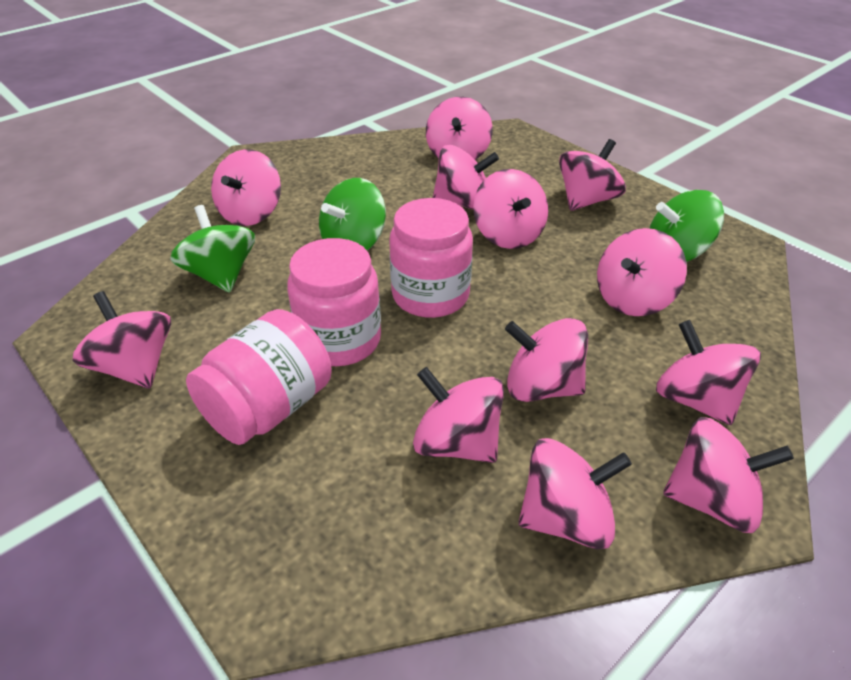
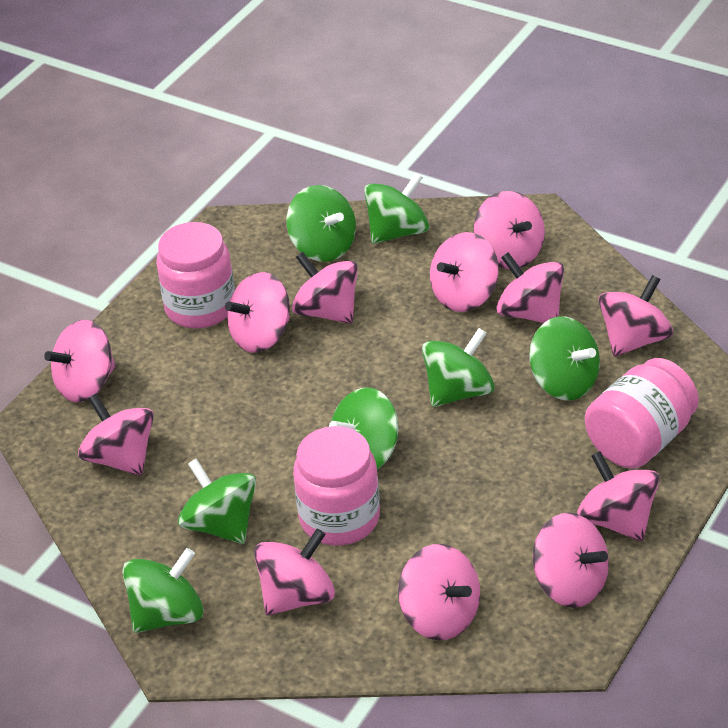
green spinning top: 3 -> 7

